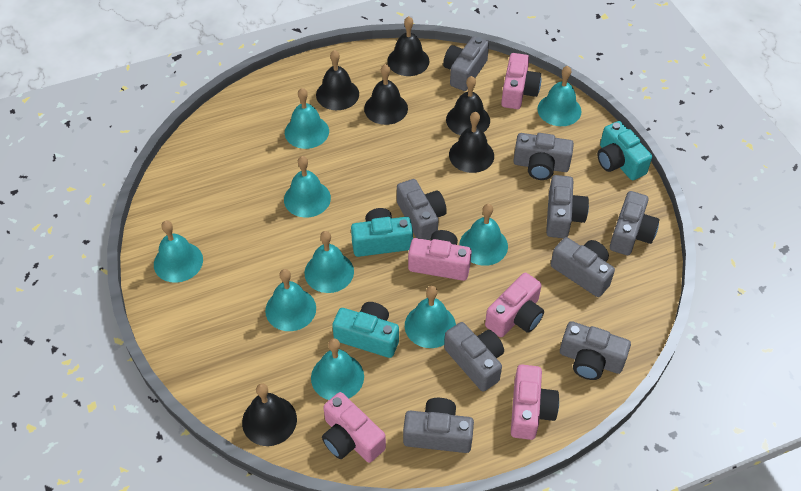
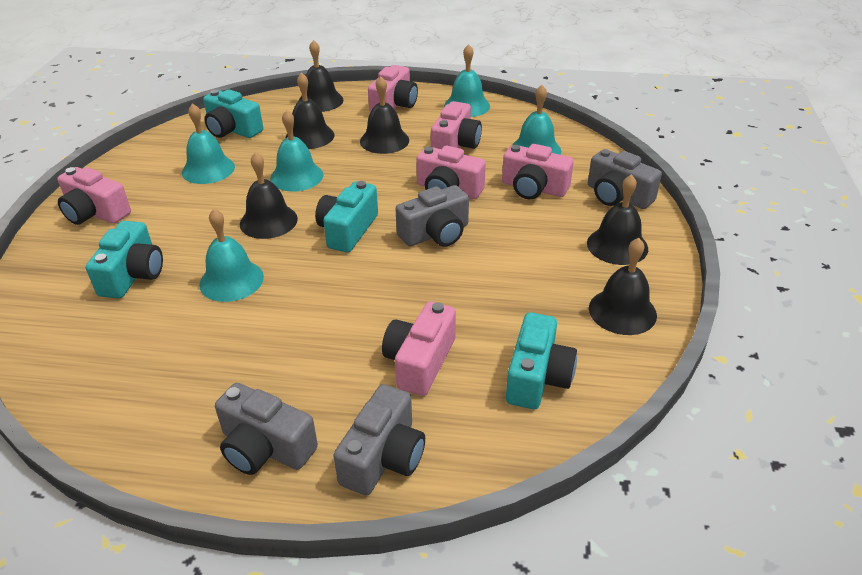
grey camera: 9 -> 4
pink camera: 5 -> 6
turquoise bell: 9 -> 5
turquoise camera: 3 -> 4

